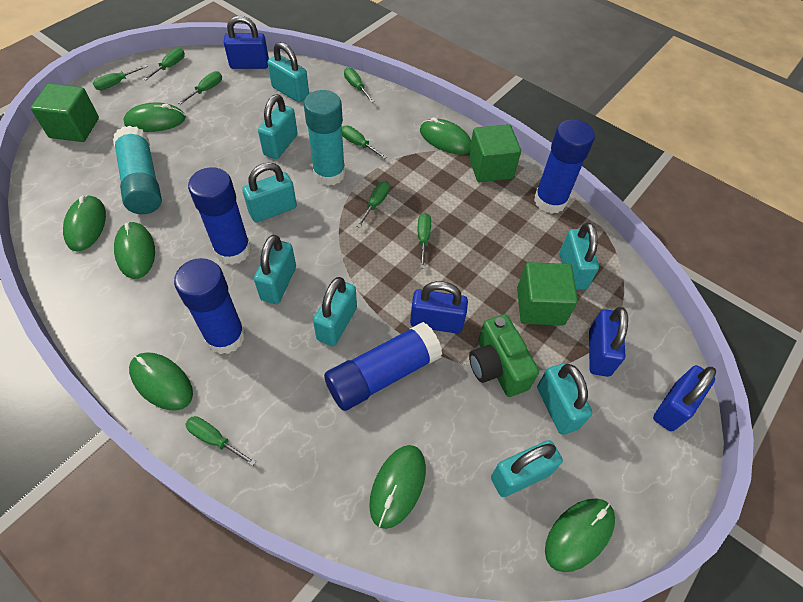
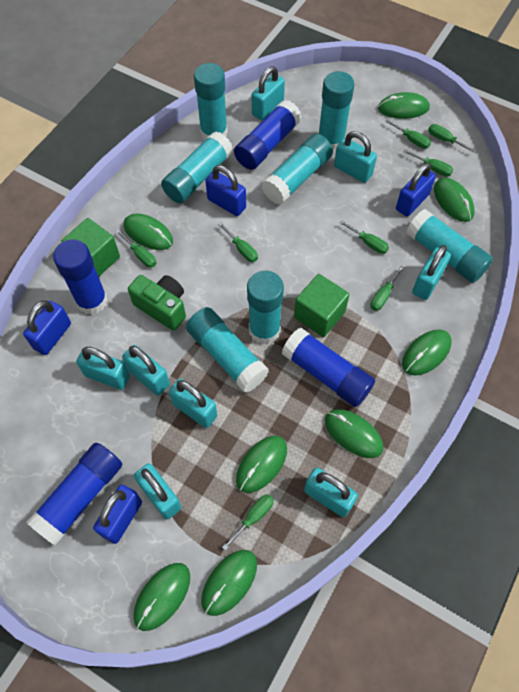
green cube: 3 -> 2
green mouse: 7 -> 8
turquoise glue stick: 2 -> 7

